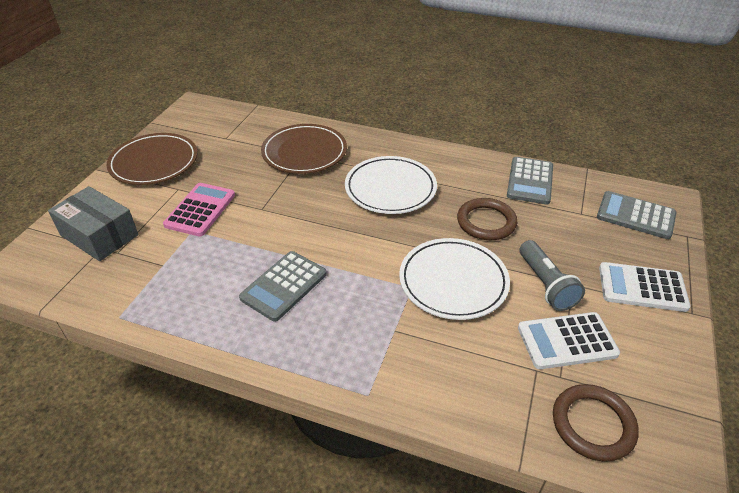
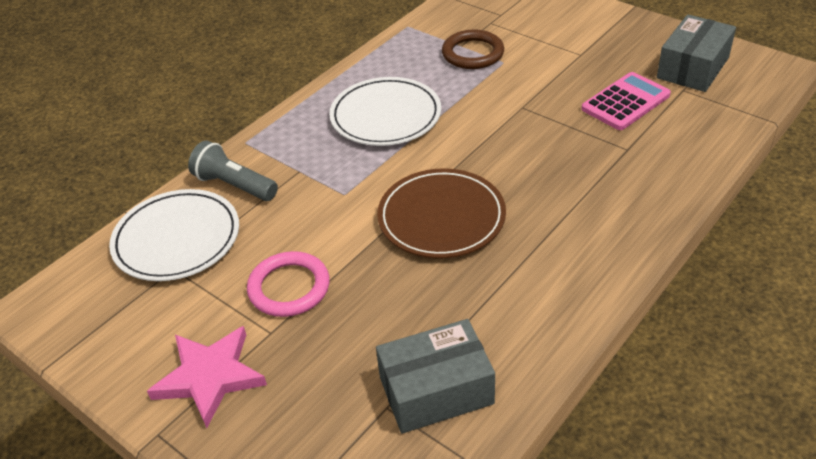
brown plate: 2 -> 1
brown ring: 2 -> 1
grey box: 1 -> 2
grey calculator: 3 -> 0
pink ring: 0 -> 1
pink star: 0 -> 1
white calculator: 2 -> 0

